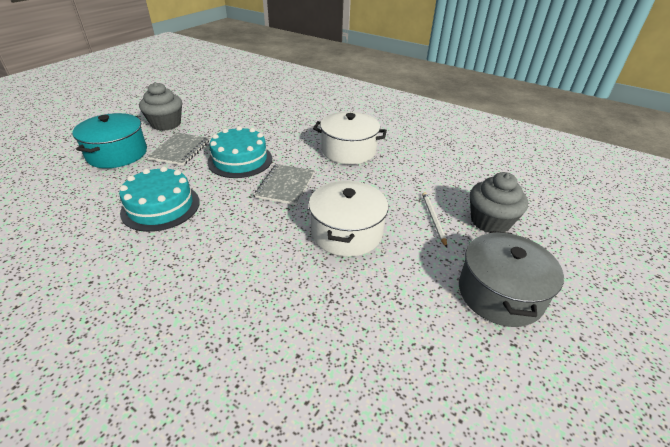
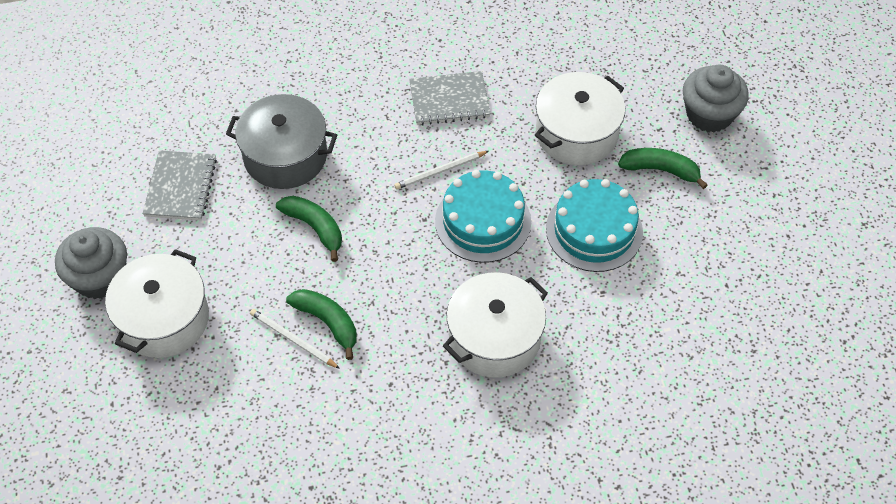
green banana: 0 -> 3
turquoise pot: 1 -> 0
white pencil: 1 -> 2
white pot: 2 -> 3

